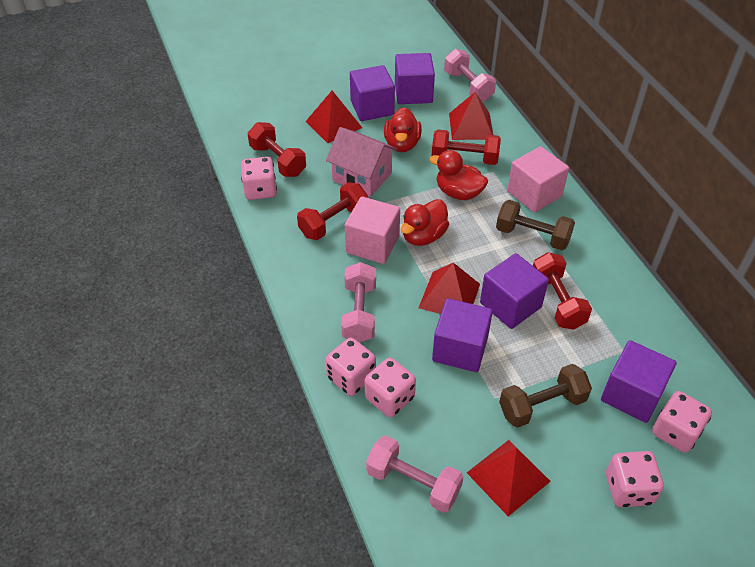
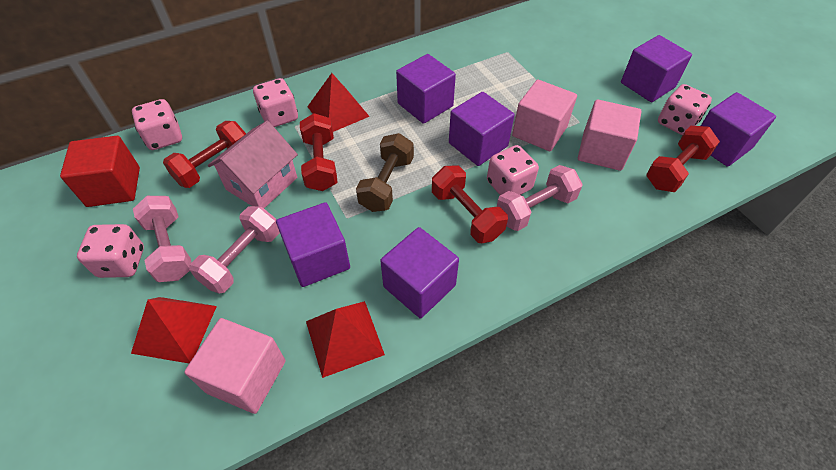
brown dumbbell: 2 -> 1
pink cube: 2 -> 3
purple cube: 5 -> 6
red cube: 0 -> 1
red duck: 3 -> 0
red pyramid: 4 -> 3

